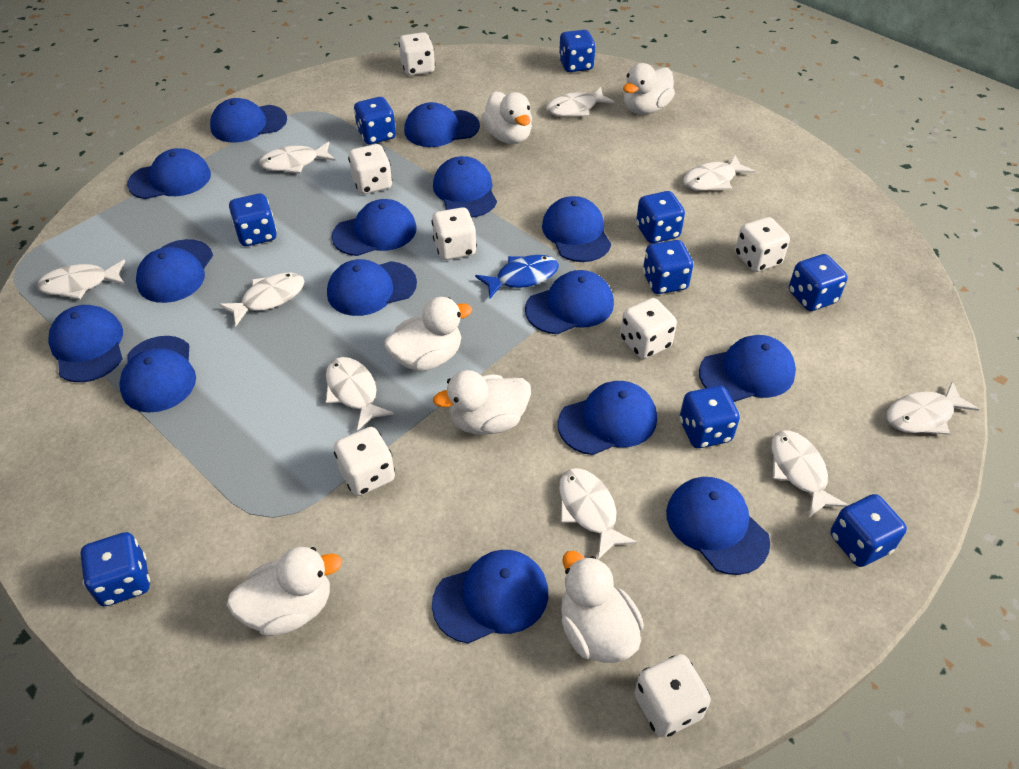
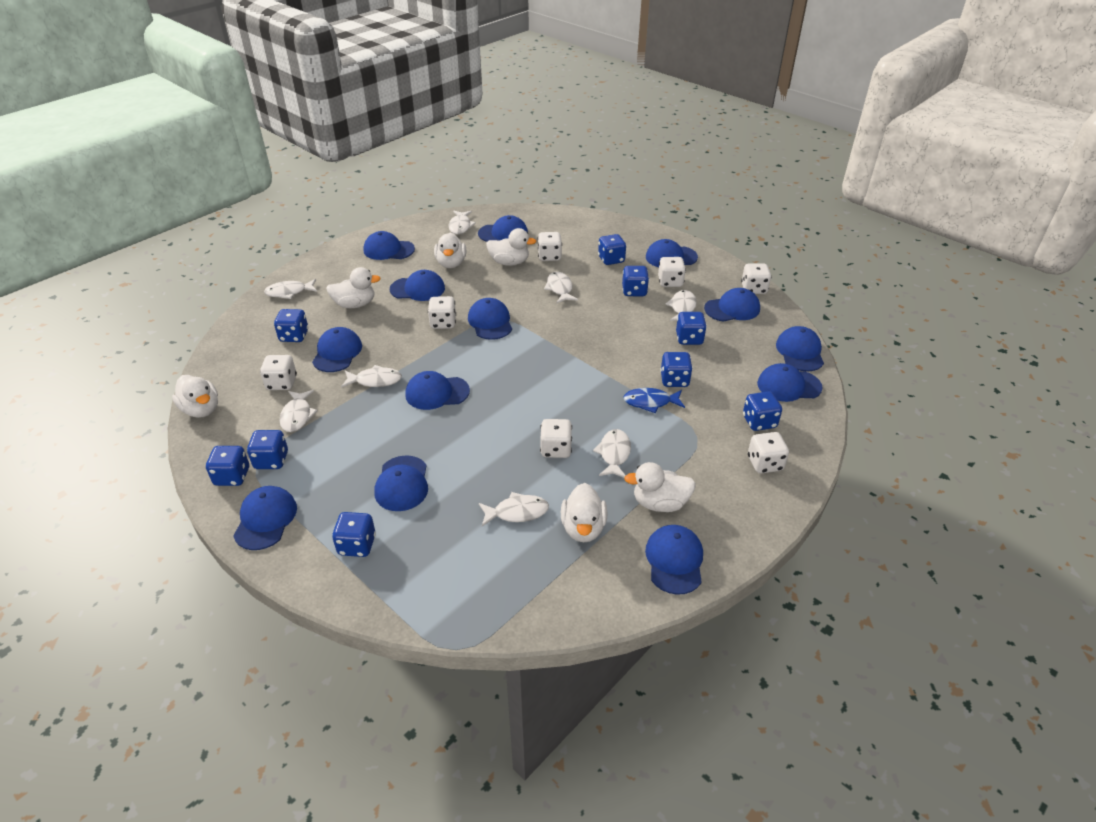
blue cap: 15 -> 13
white fish: 9 -> 8

